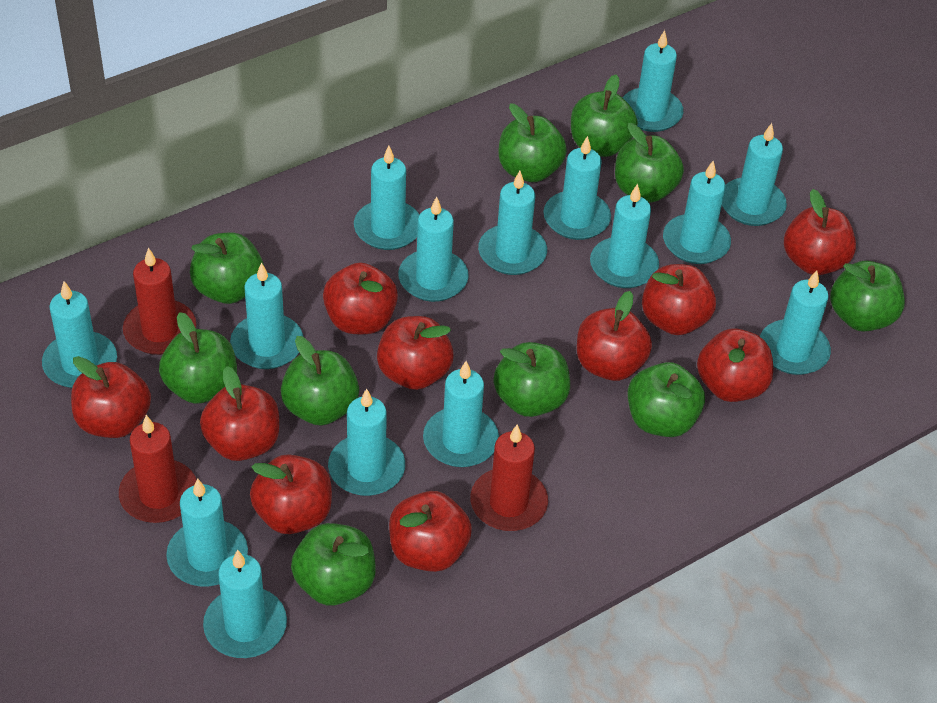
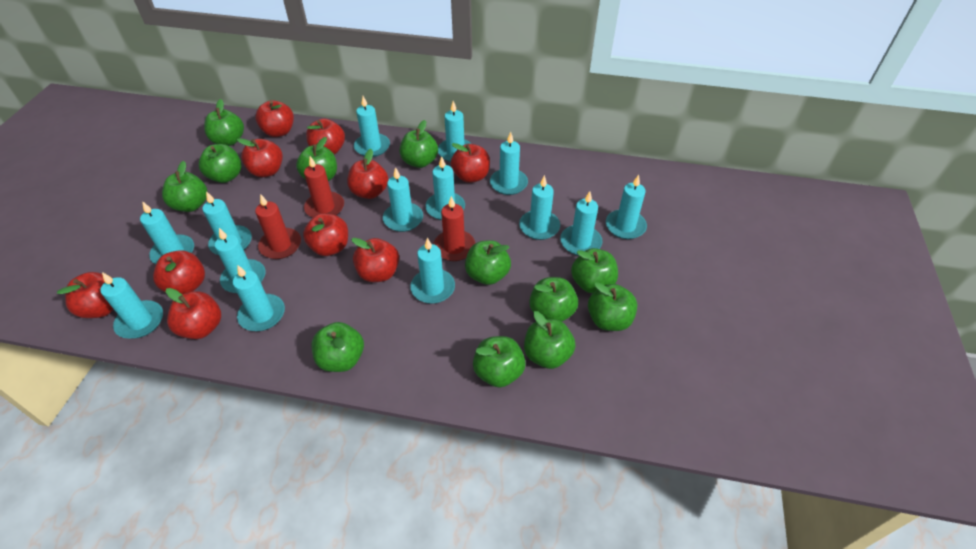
green apple: 10 -> 12
turquoise candle: 15 -> 14

